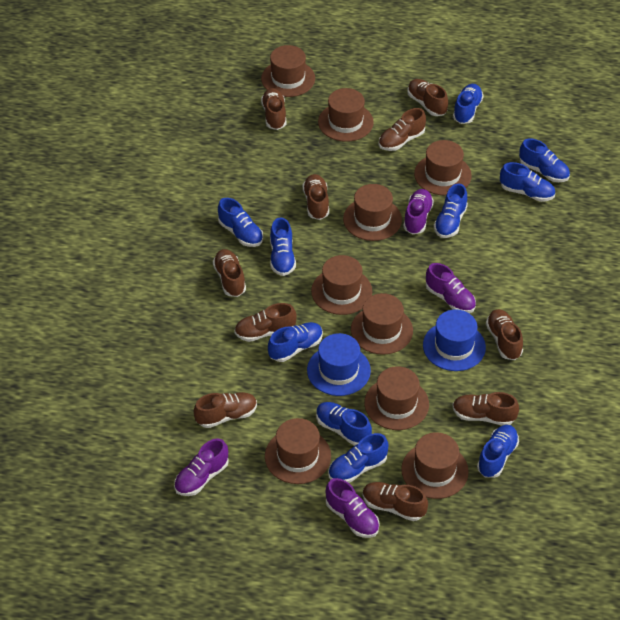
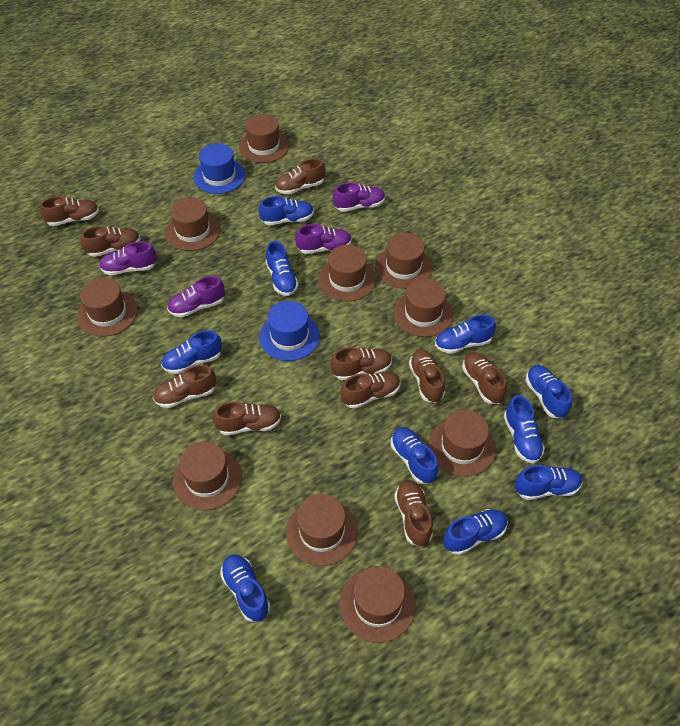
brown hat: 9 -> 10

